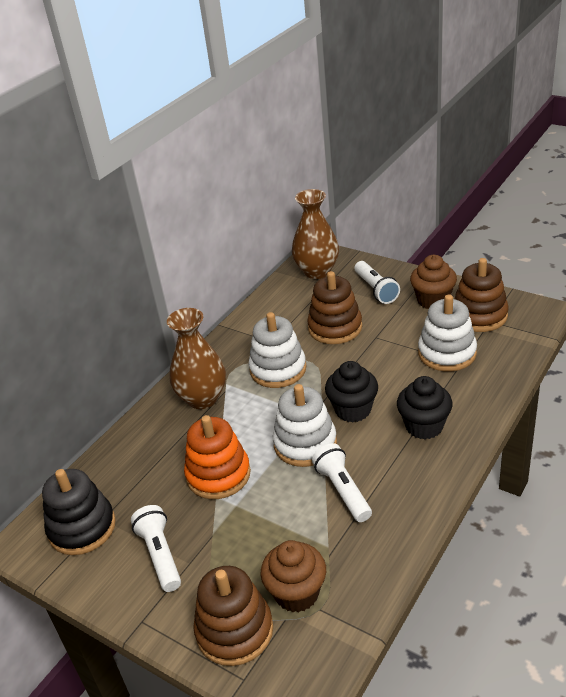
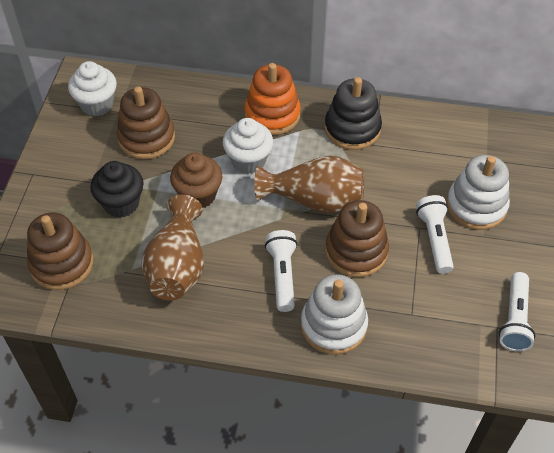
black cupcake: 2 -> 1
brown cupcake: 2 -> 1
white cupcake: 0 -> 2
white stacking toy: 3 -> 2

